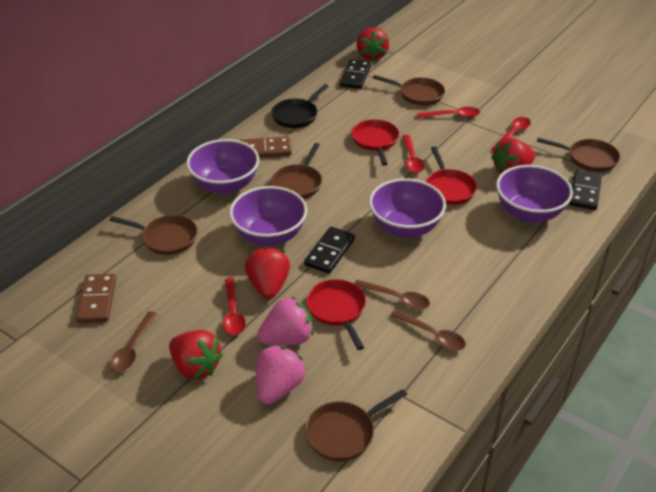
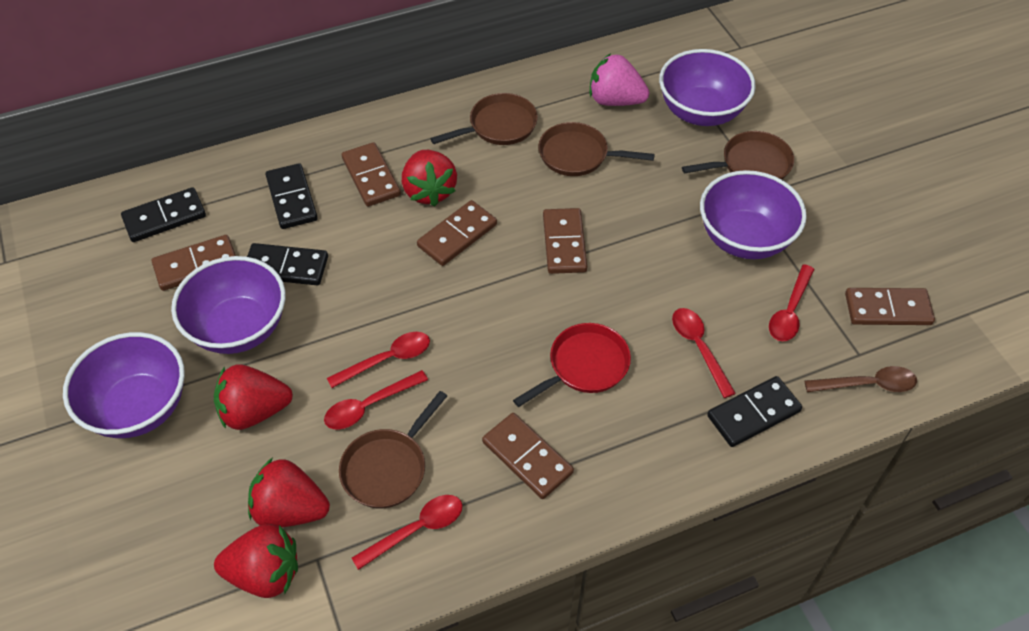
black domino: 3 -> 4
black pan: 1 -> 0
brown domino: 2 -> 6
brown pan: 5 -> 4
brown spoon: 3 -> 1
pink strawberry: 2 -> 1
red pan: 3 -> 1
red spoon: 4 -> 5

